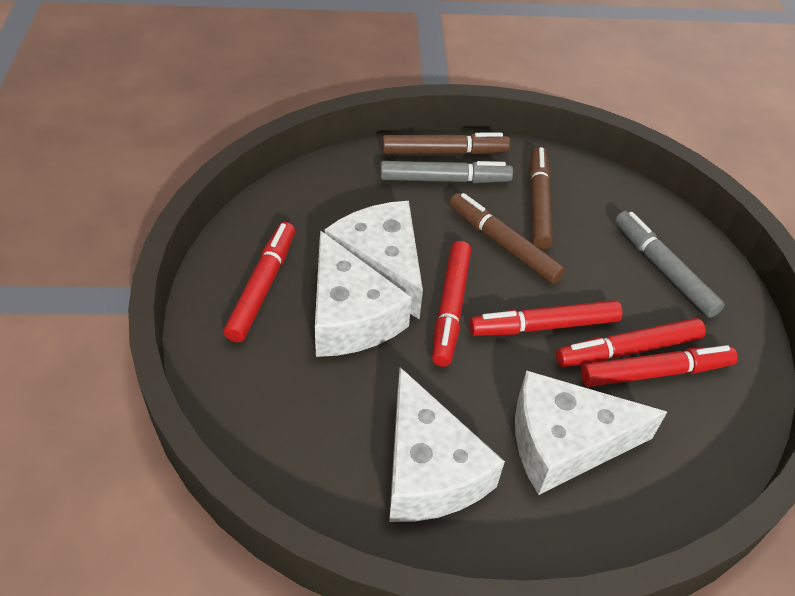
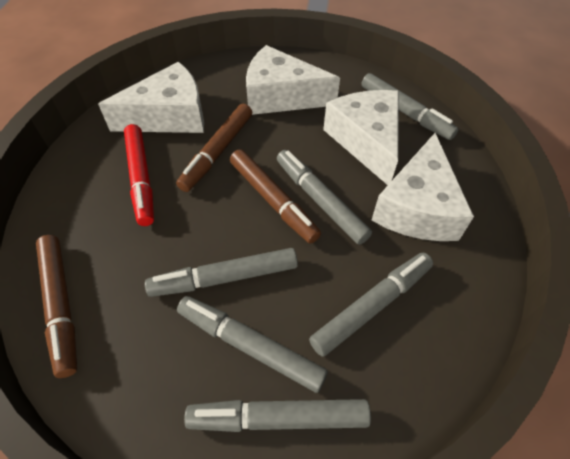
grey marker: 2 -> 6
red marker: 5 -> 1

